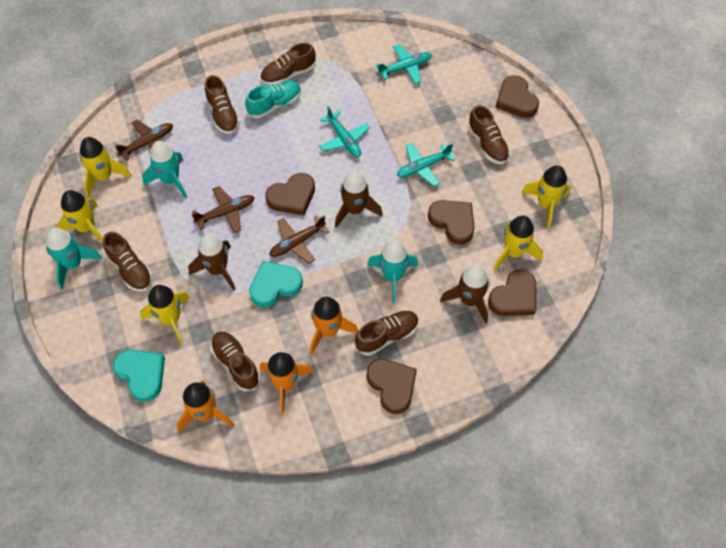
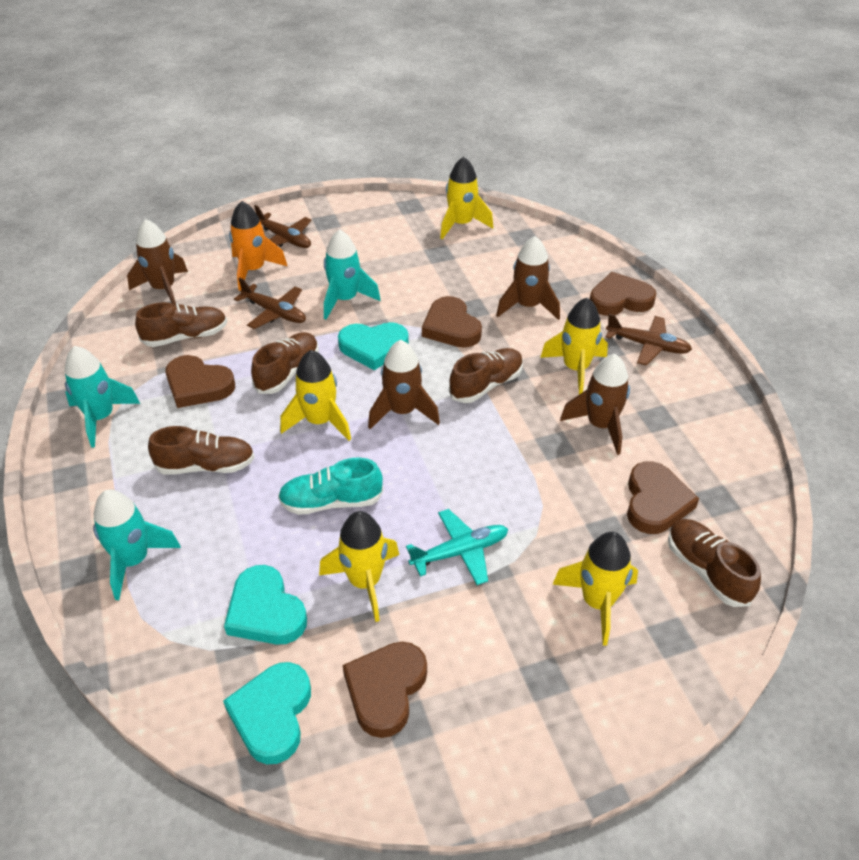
brown rocket: 3 -> 4
brown shoe: 6 -> 5
orange rocket: 3 -> 1
turquoise heart: 2 -> 3
turquoise plane: 3 -> 1

